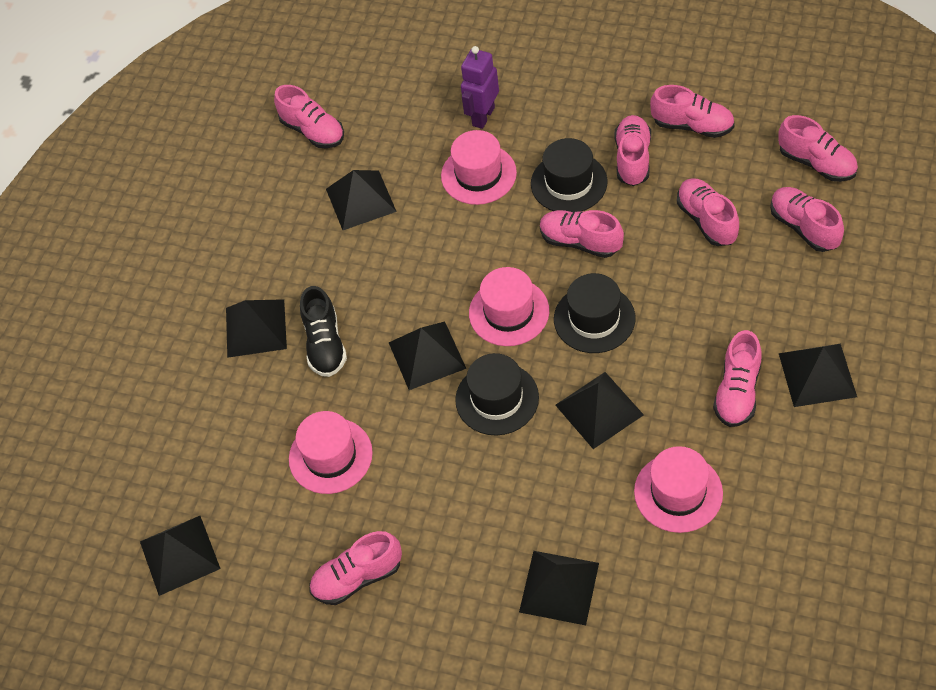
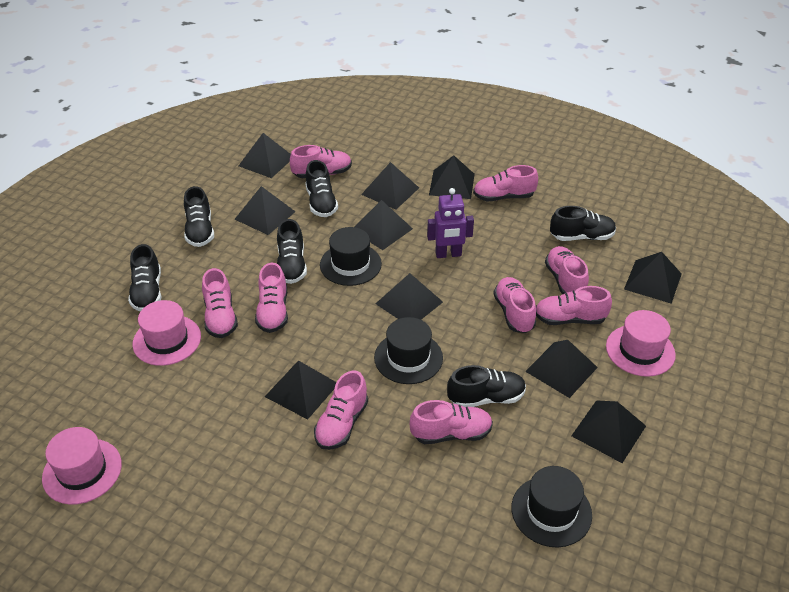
black pyramid: 7 -> 10
black shoe: 1 -> 6
pink hat: 4 -> 3

